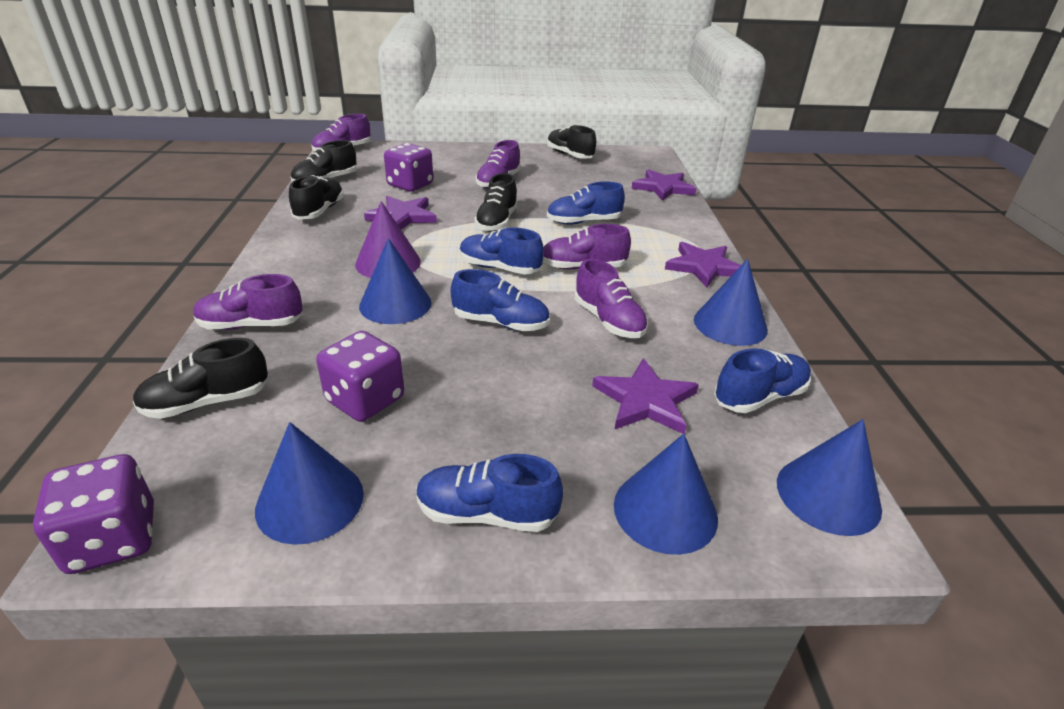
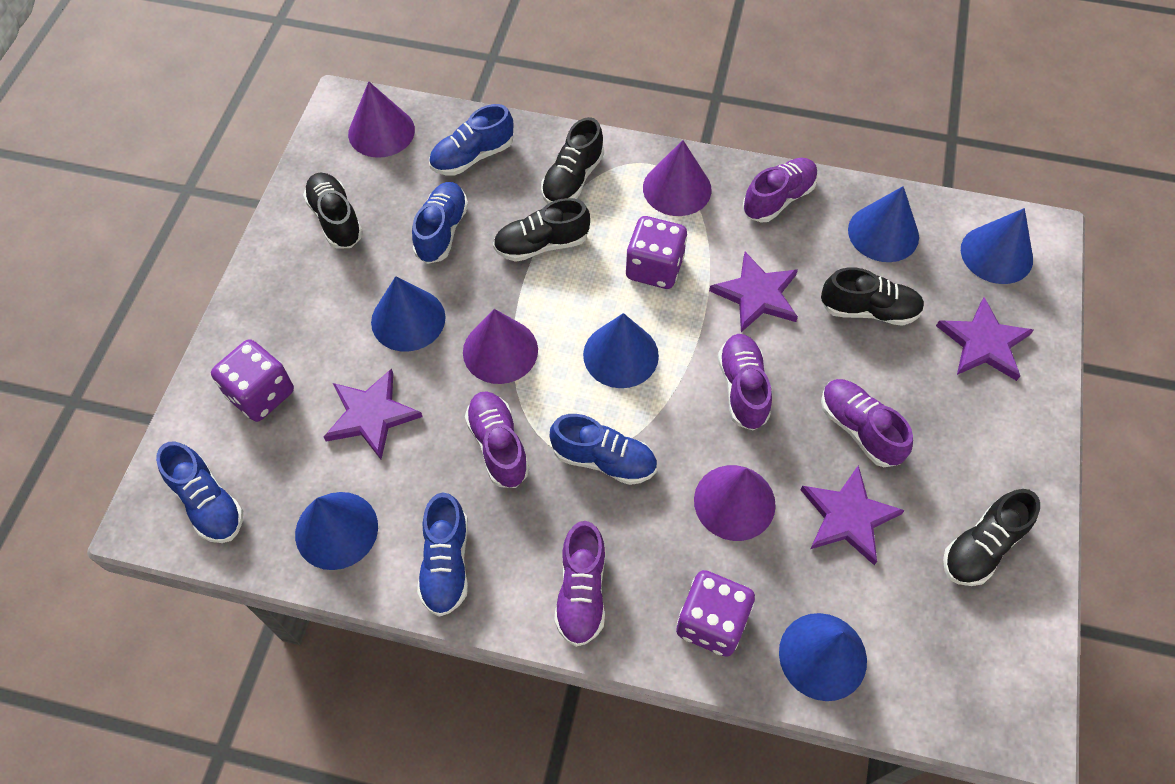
blue cone: 5 -> 6
purple cone: 1 -> 4

